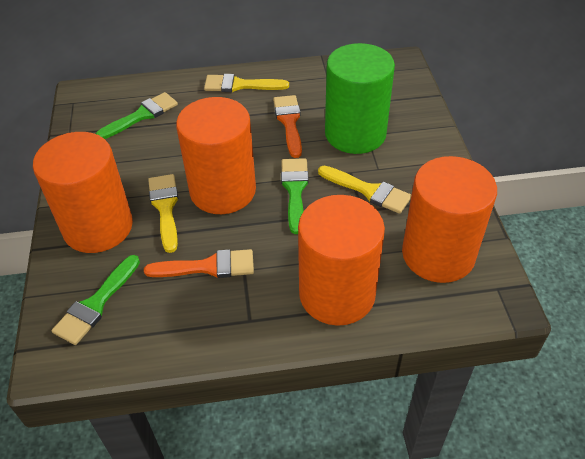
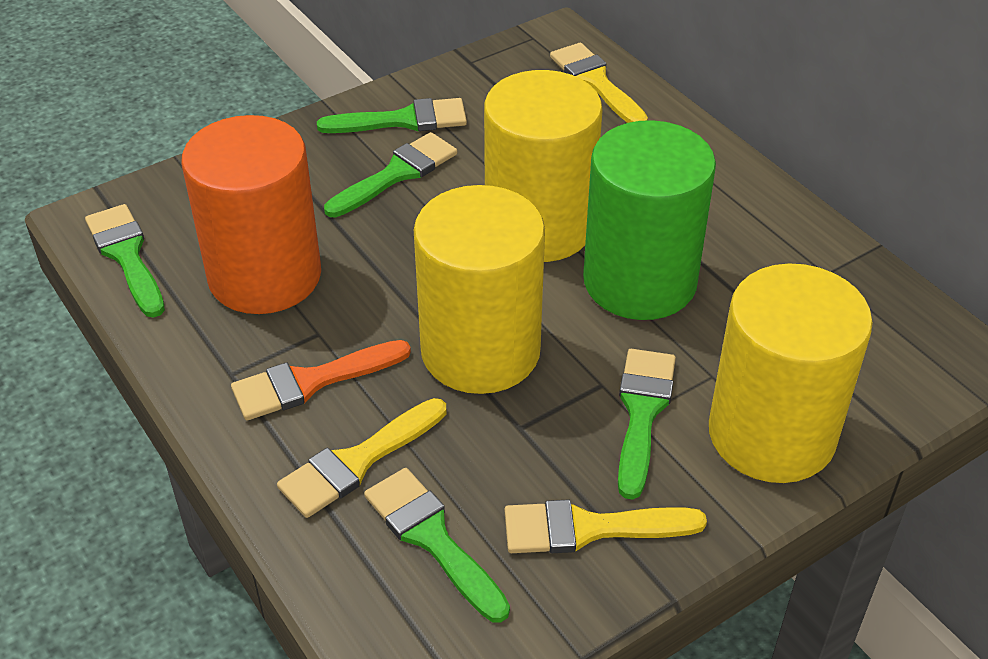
green brush: 3 -> 5
orange brush: 2 -> 1
orange cylinder: 4 -> 1
yellow cylinder: 0 -> 3

